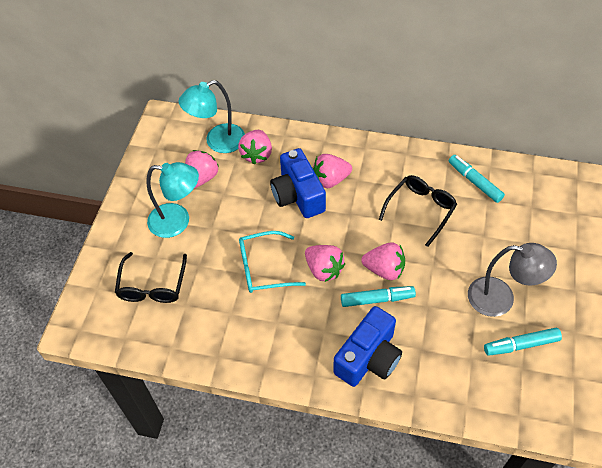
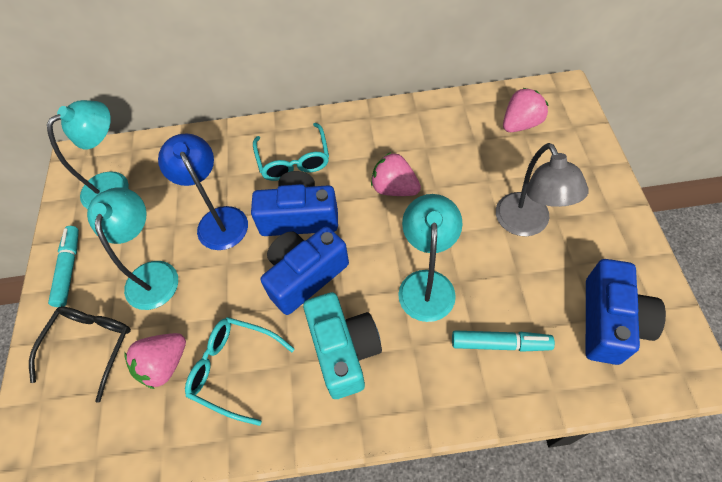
black glasses: 2 -> 1
blue camera: 2 -> 3
blue lamp: 0 -> 1
pink strawberry: 5 -> 3
turquoise camera: 0 -> 1
turquoise glasses: 1 -> 2
turquoise lamp: 2 -> 3
turquoise marker: 3 -> 2

